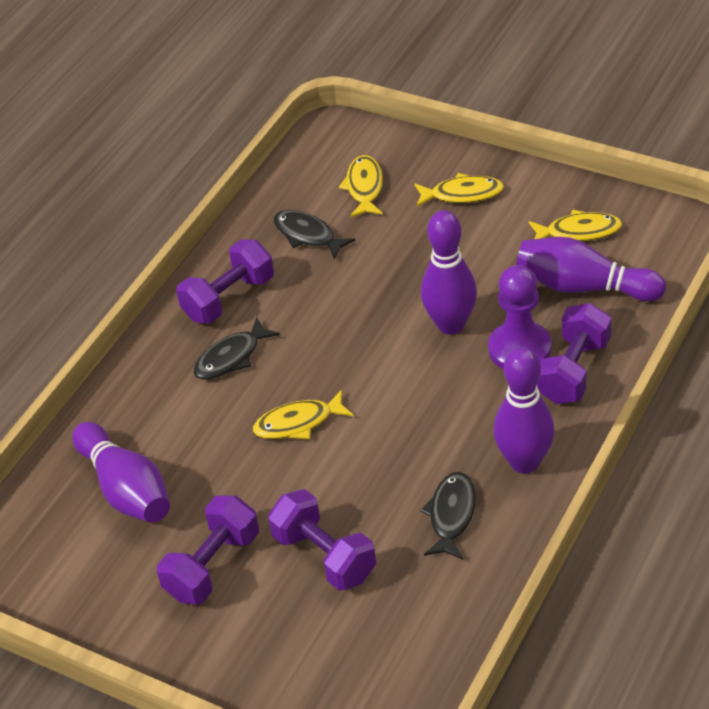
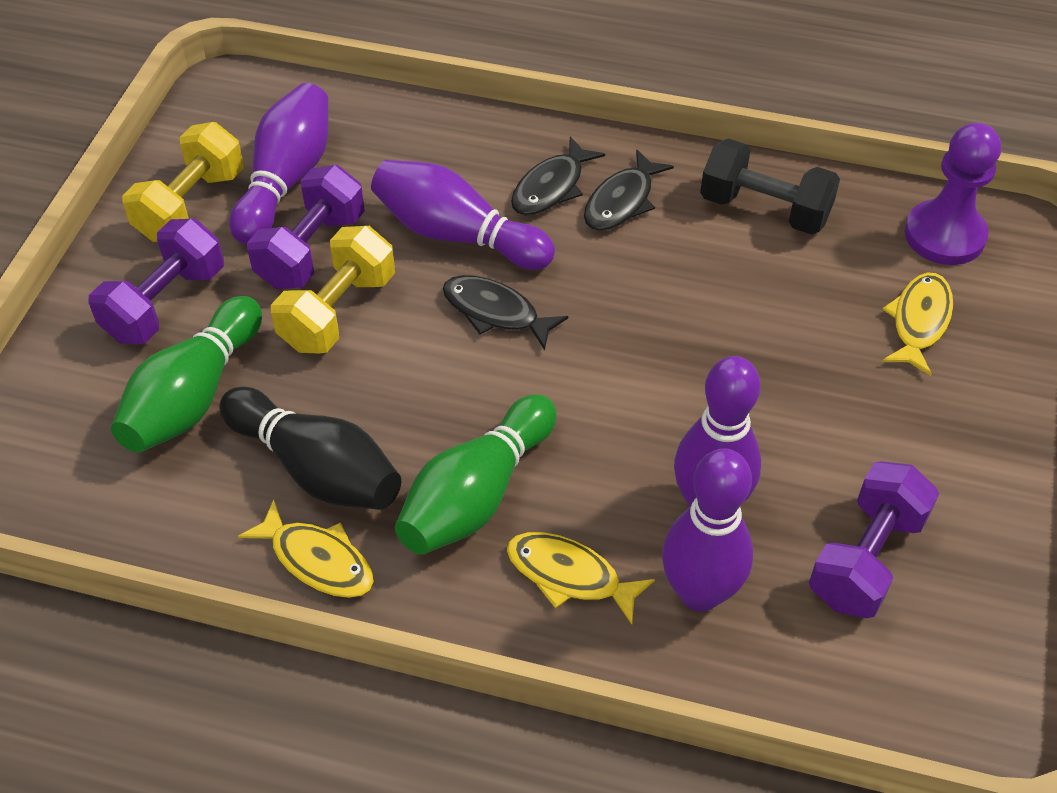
black bowling pin: 0 -> 1
black dumbbell: 0 -> 1
green bowling pin: 0 -> 2
purple dumbbell: 4 -> 3
yellow dumbbell: 0 -> 2
yellow fish: 4 -> 3

